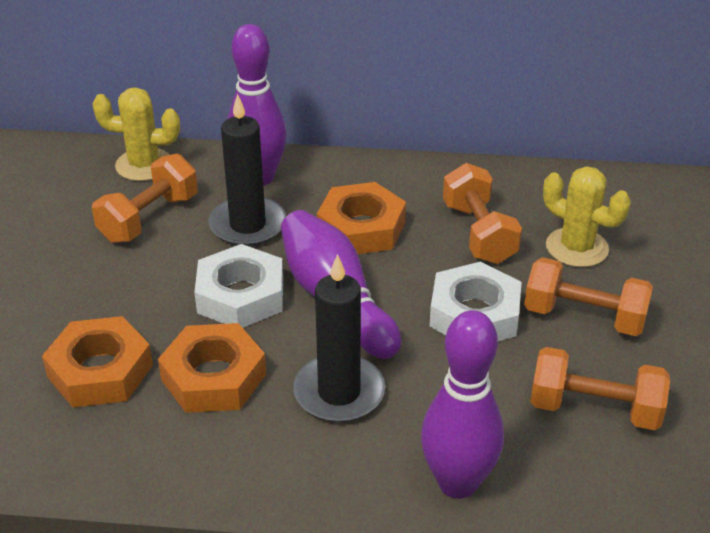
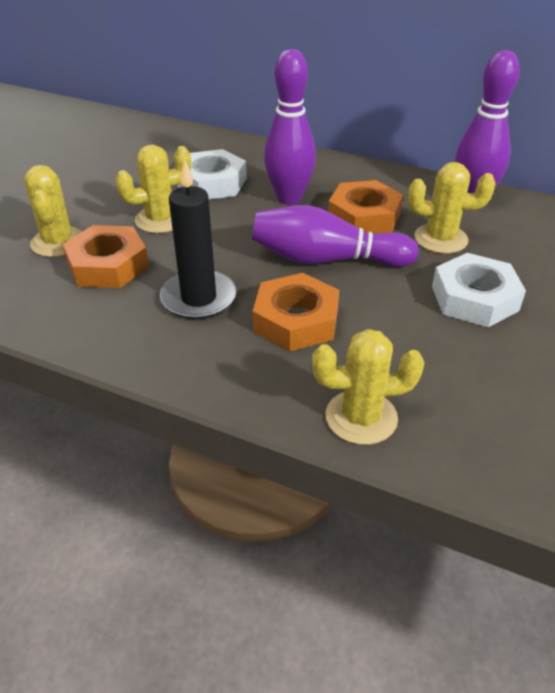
black candle: 2 -> 1
orange dumbbell: 4 -> 0
yellow cactus: 2 -> 4

